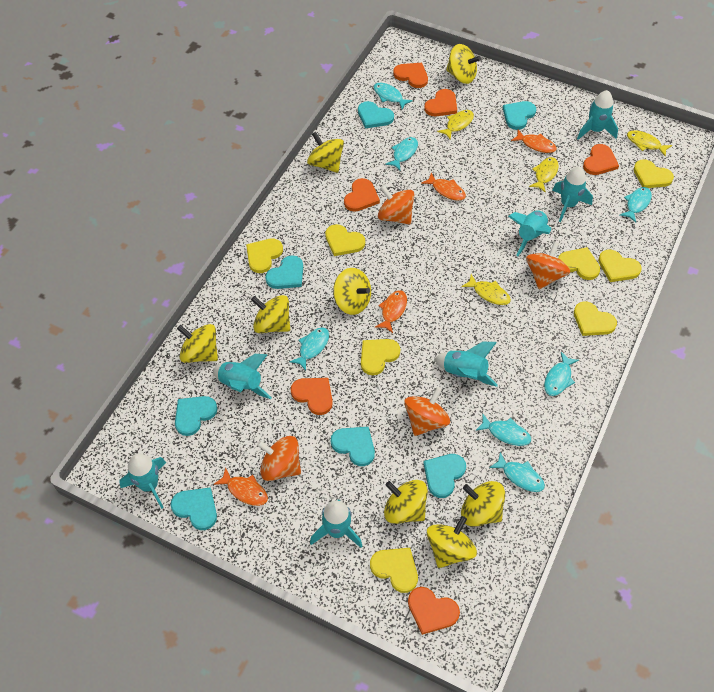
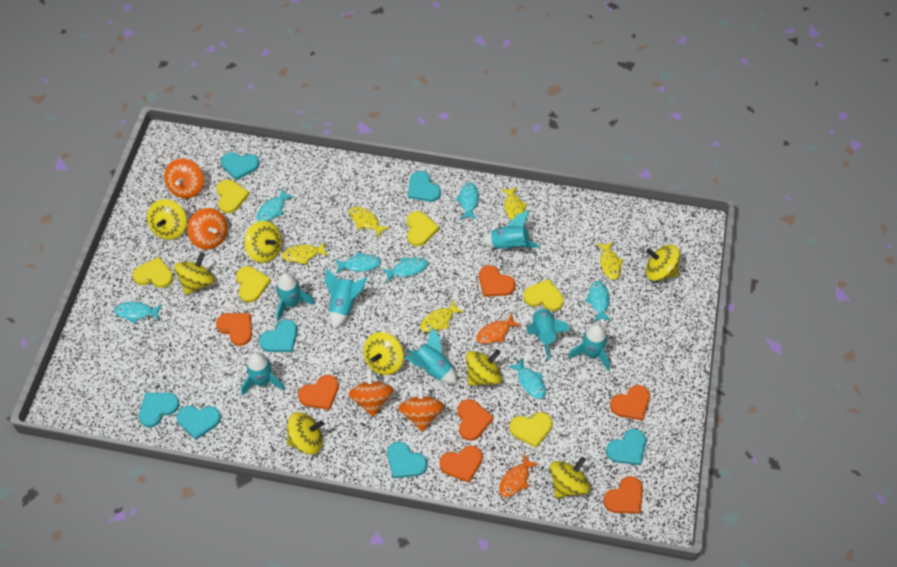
orange fish: 4 -> 2
orange heart: 6 -> 7
yellow fish: 4 -> 5
yellow heart: 8 -> 6

